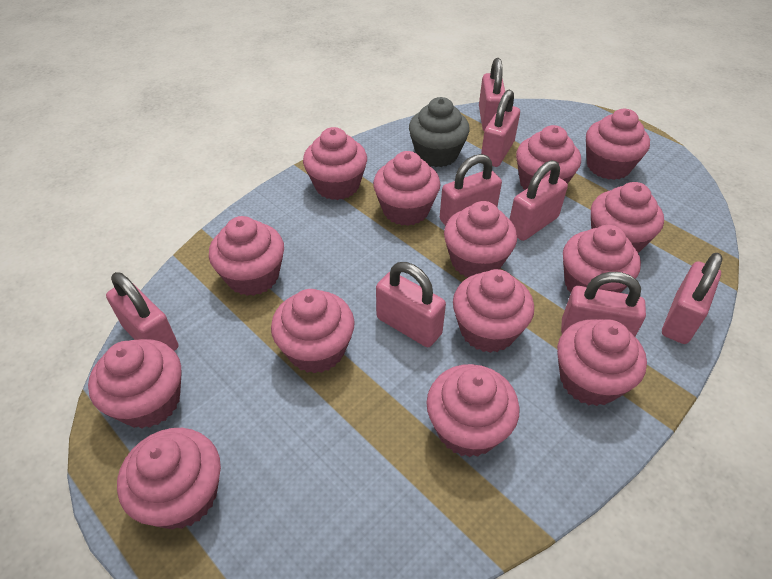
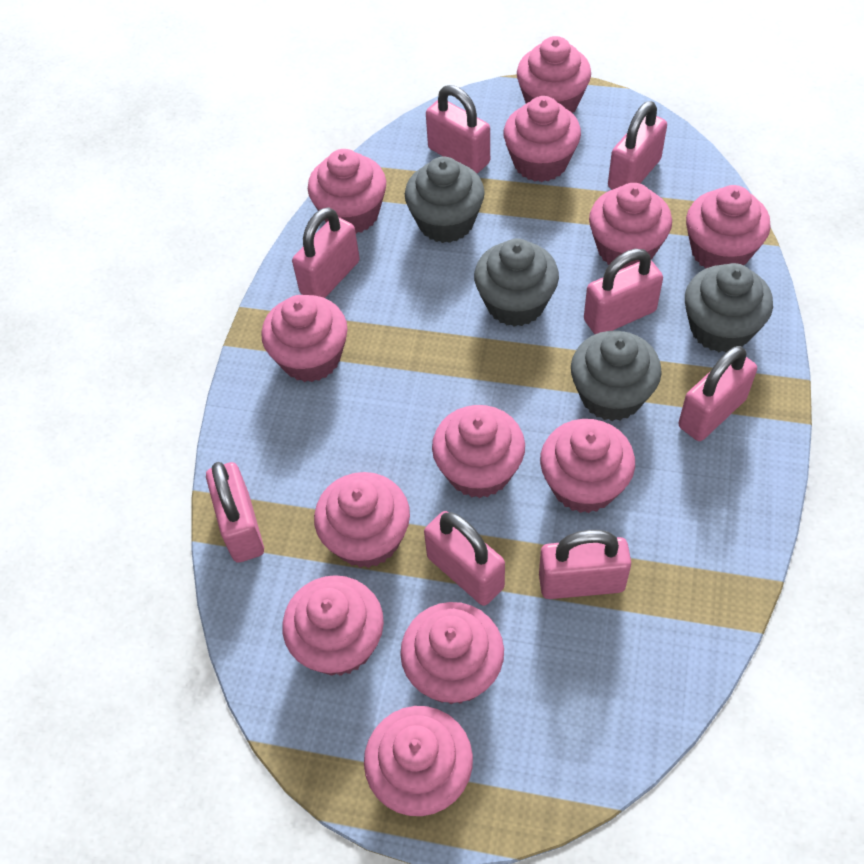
grey cupcake: 1 -> 4
pink cupcake: 14 -> 12

